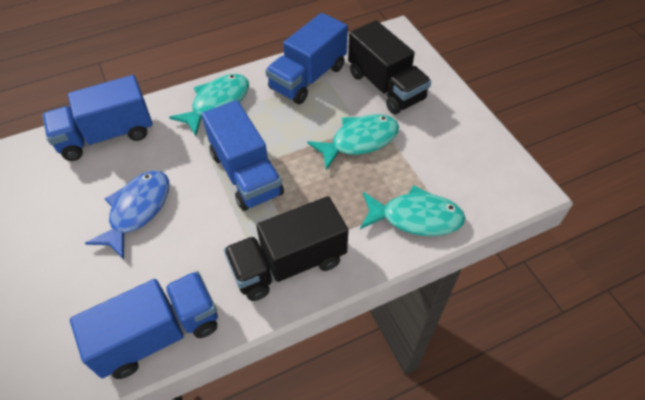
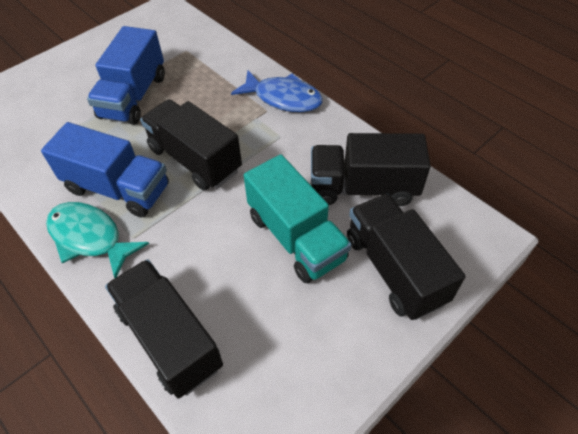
black truck: 2 -> 4
blue truck: 4 -> 2
turquoise fish: 3 -> 1
turquoise truck: 0 -> 1

